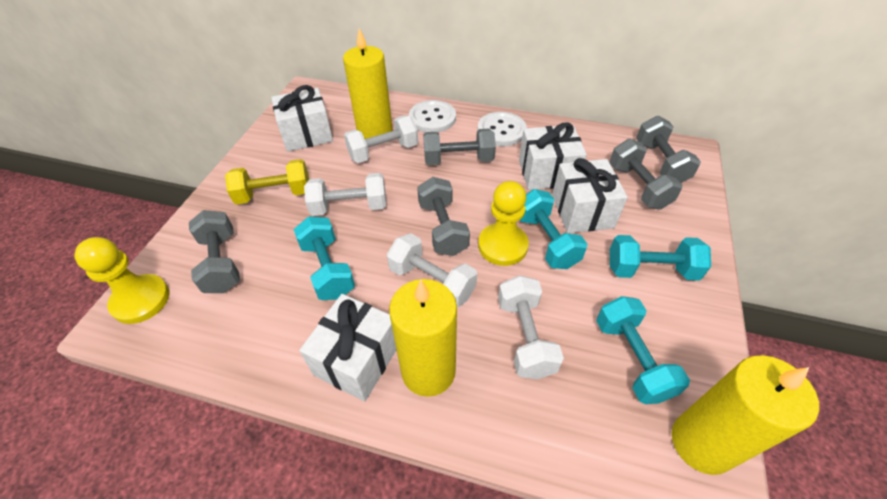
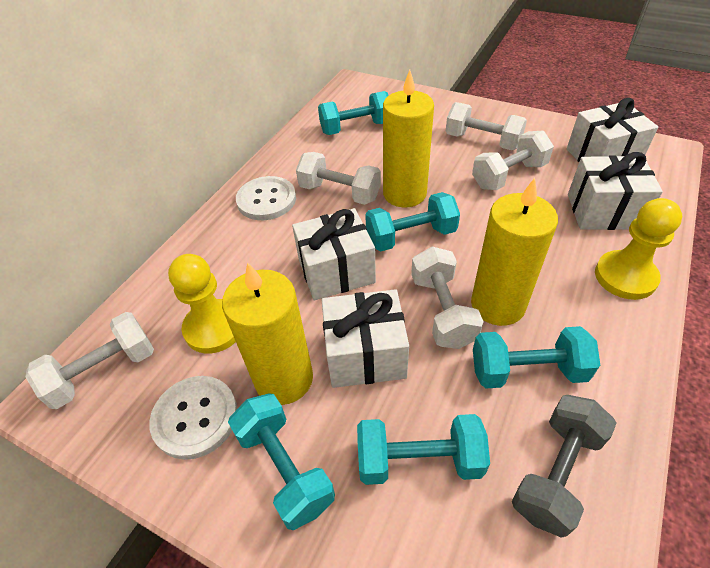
grey dumbbell: 5 -> 1
turquoise dumbbell: 4 -> 5
white dumbbell: 4 -> 5
yellow dumbbell: 1 -> 0

